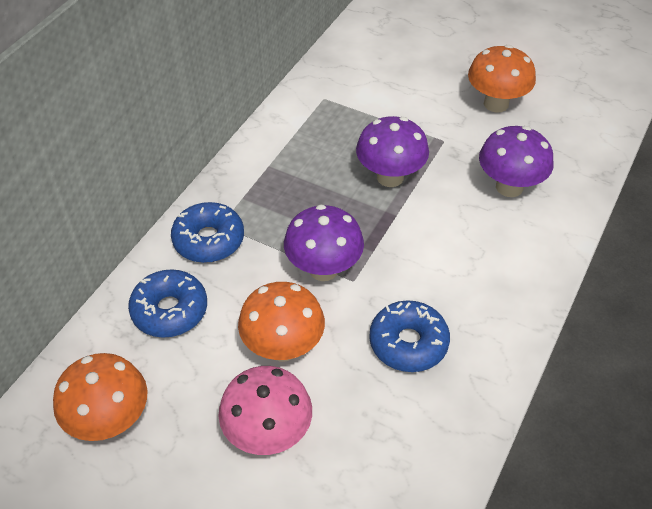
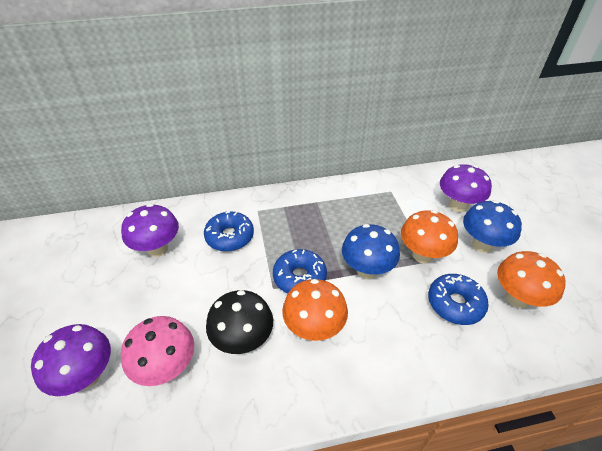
black mushroom: 0 -> 1
blue mushroom: 0 -> 2

